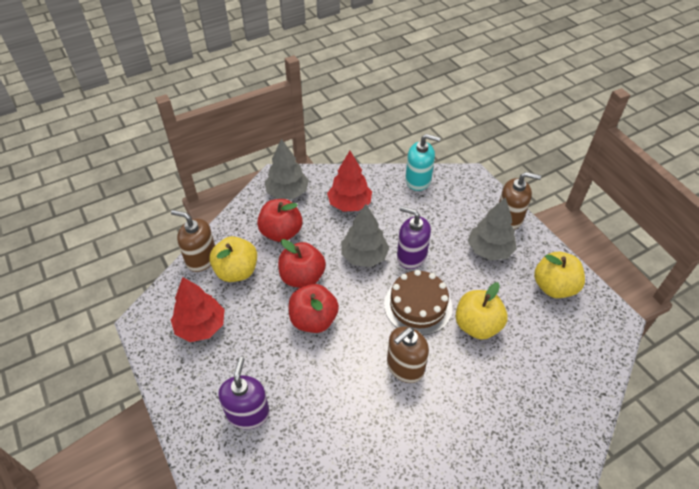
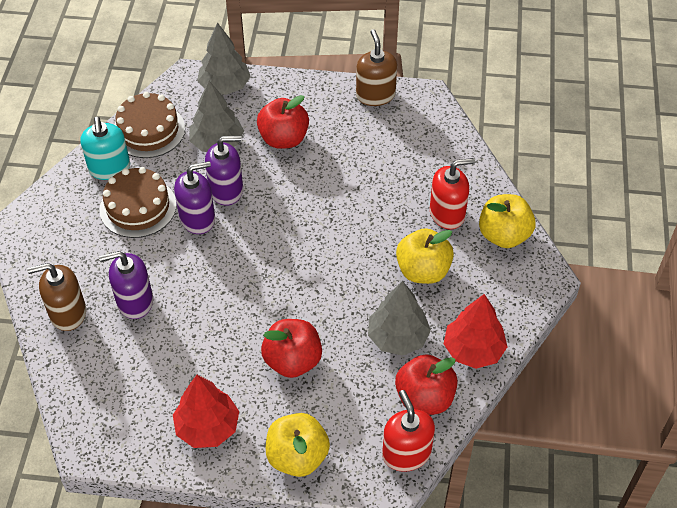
brown cake: 1 -> 2
brown soap dispenser: 3 -> 2
purple soap dispenser: 2 -> 3
red soap dispenser: 0 -> 2

